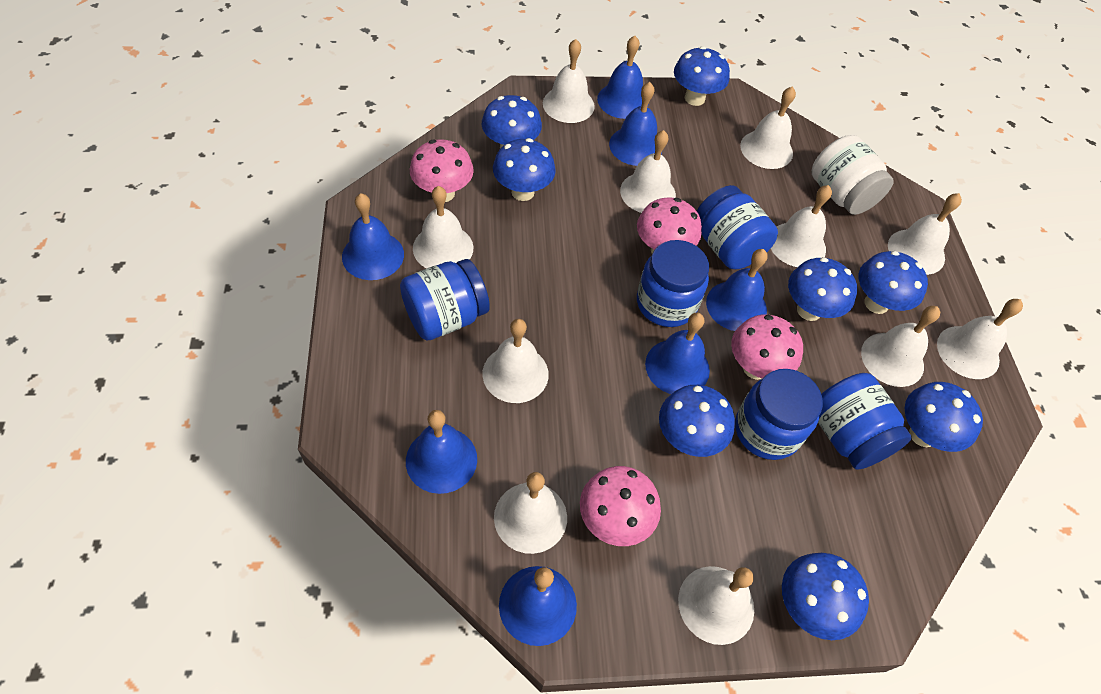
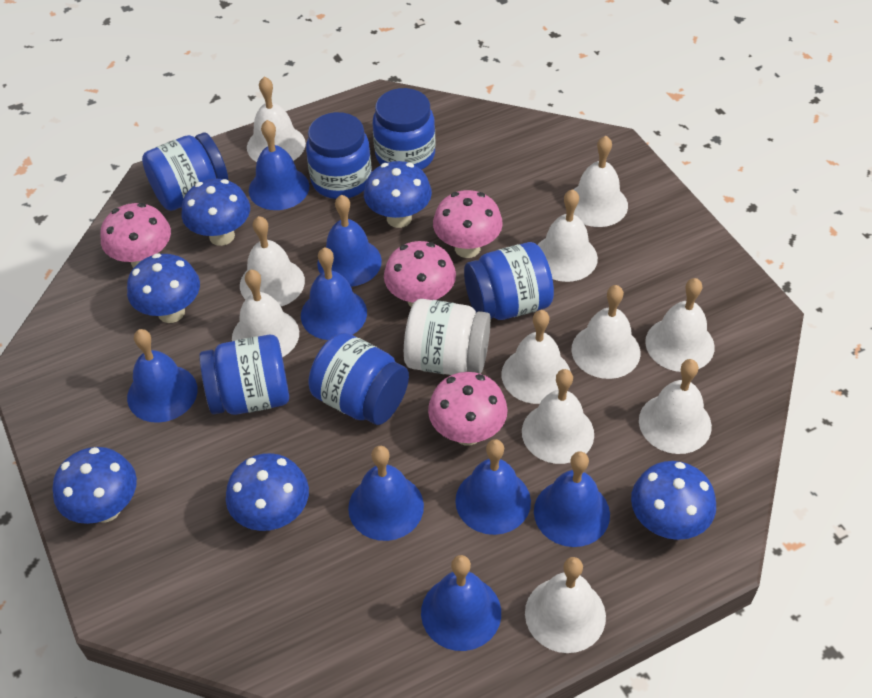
blue bell: 7 -> 8
blue jar: 5 -> 6
blue mushroom: 8 -> 6

